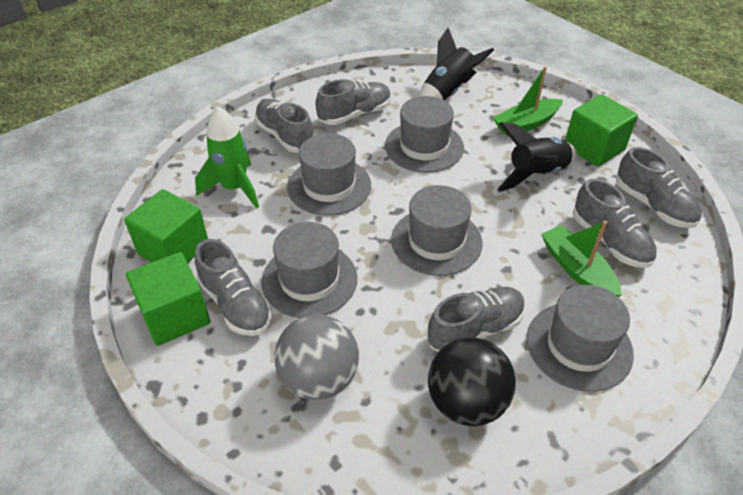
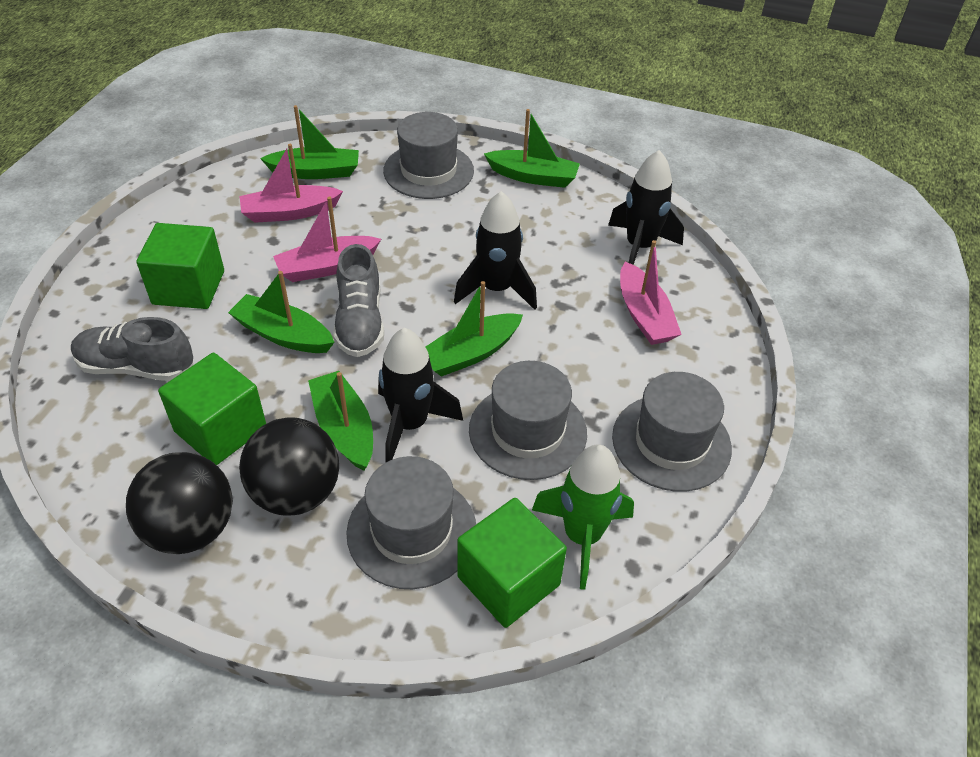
black ball: 1 -> 2
black rocket: 2 -> 3
green boat: 2 -> 5
grey ball: 1 -> 0
grey hat: 5 -> 4
grey shoe: 6 -> 2
pink boat: 0 -> 3

